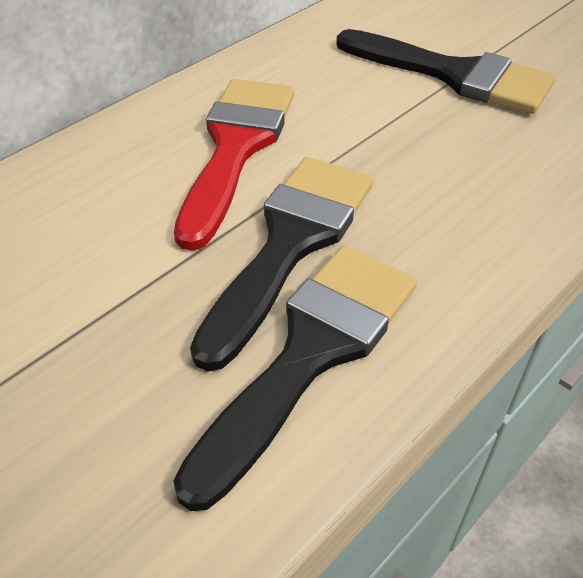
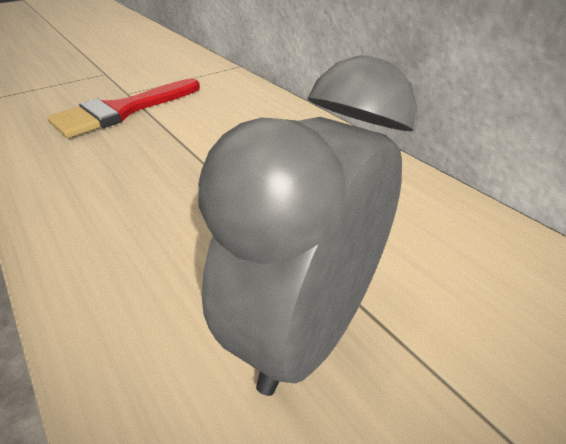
black brush: 3 -> 0
grey clock: 0 -> 1

